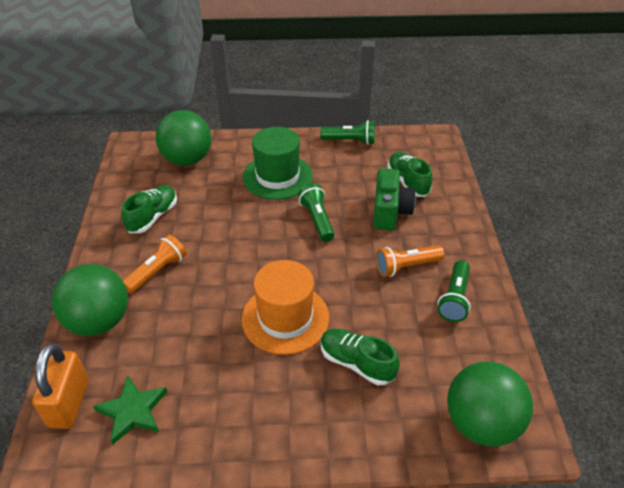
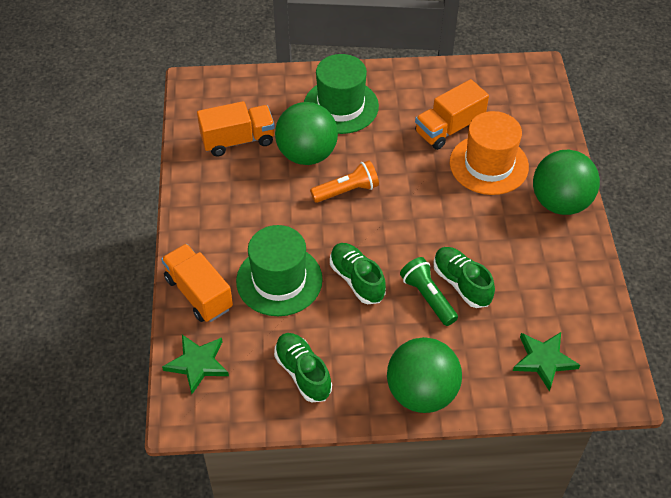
green camera: 1 -> 0
green flashlight: 3 -> 1
green hat: 1 -> 2
green star: 1 -> 2
orange flashlight: 2 -> 1
orange padlock: 1 -> 0
orange truck: 0 -> 3

